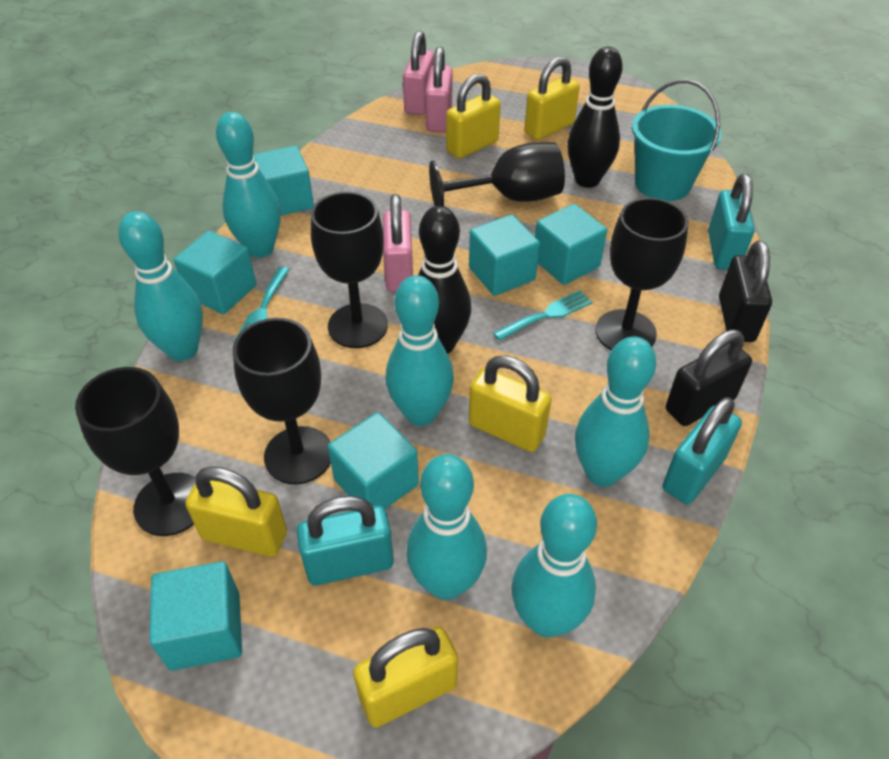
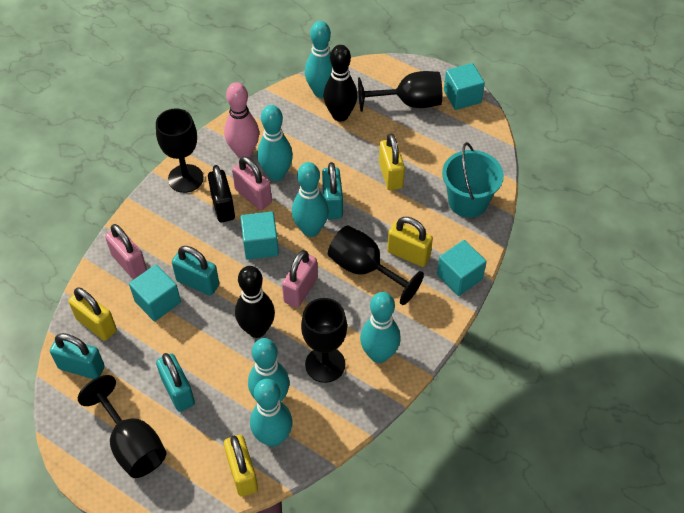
black padlock: 2 -> 1
pink bowling pin: 0 -> 1
turquoise cube: 6 -> 4
turquoise fork: 2 -> 0
turquoise padlock: 3 -> 4
yellow padlock: 5 -> 4

